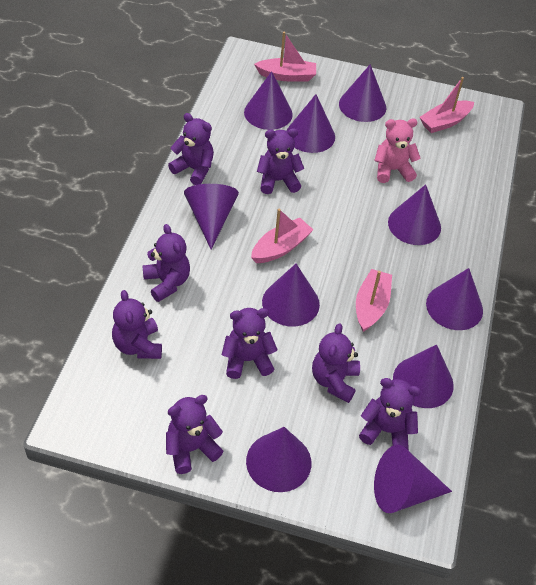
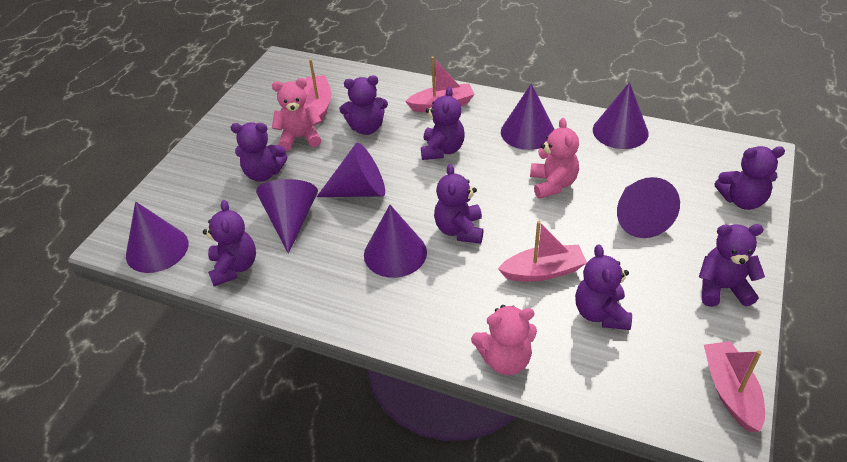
pink teddy bear: 1 -> 3
purple cone: 10 -> 7

